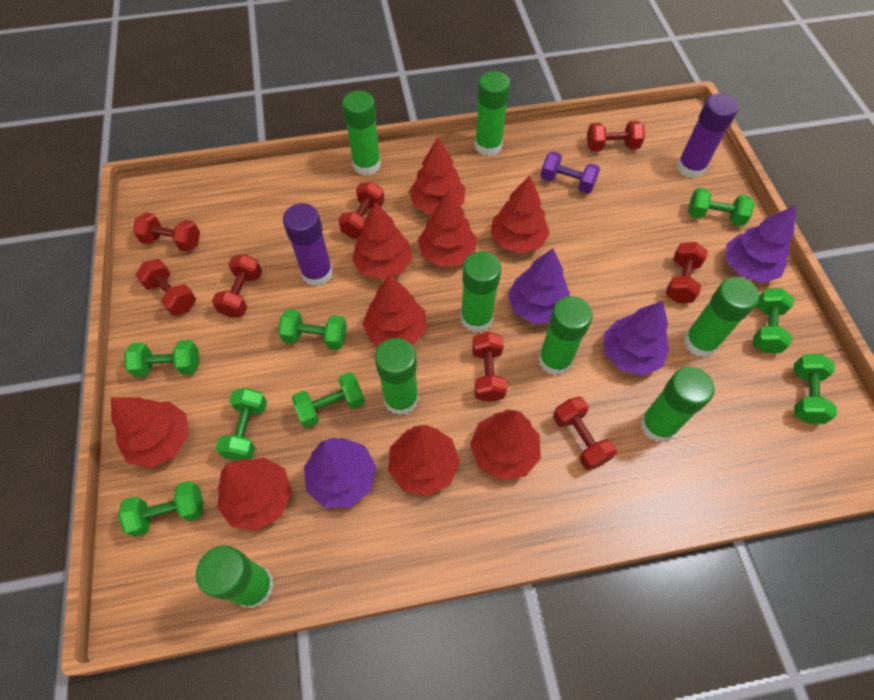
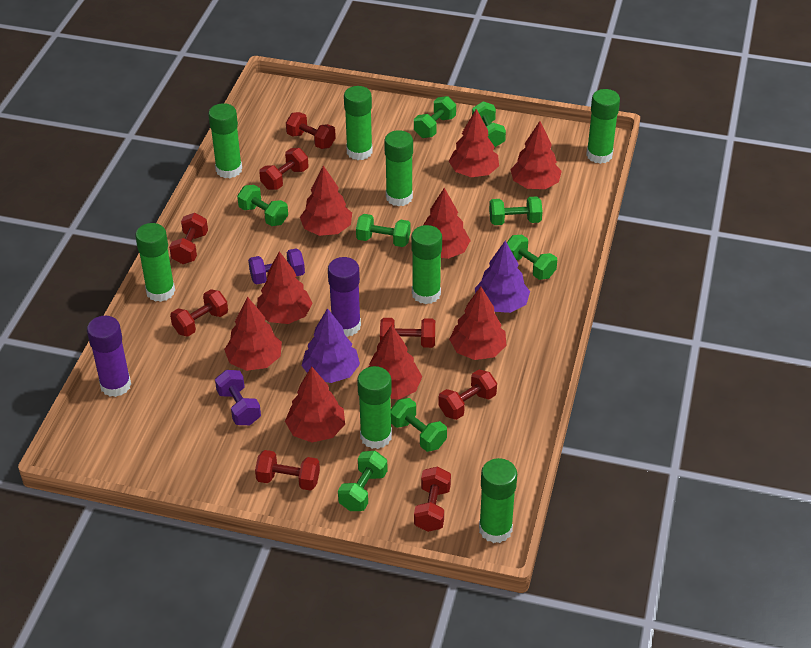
purple dumbbell: 1 -> 2
purple tree: 4 -> 2

